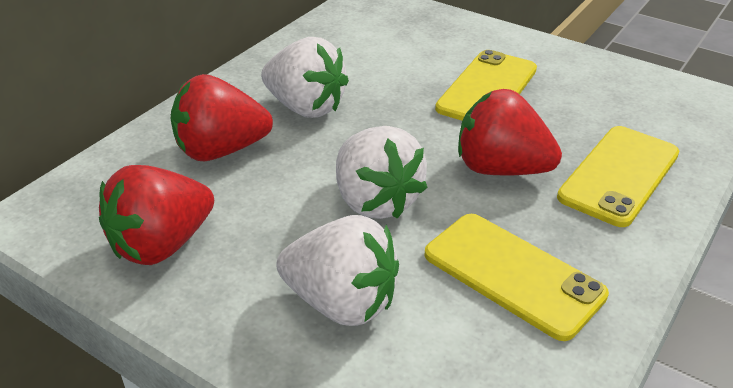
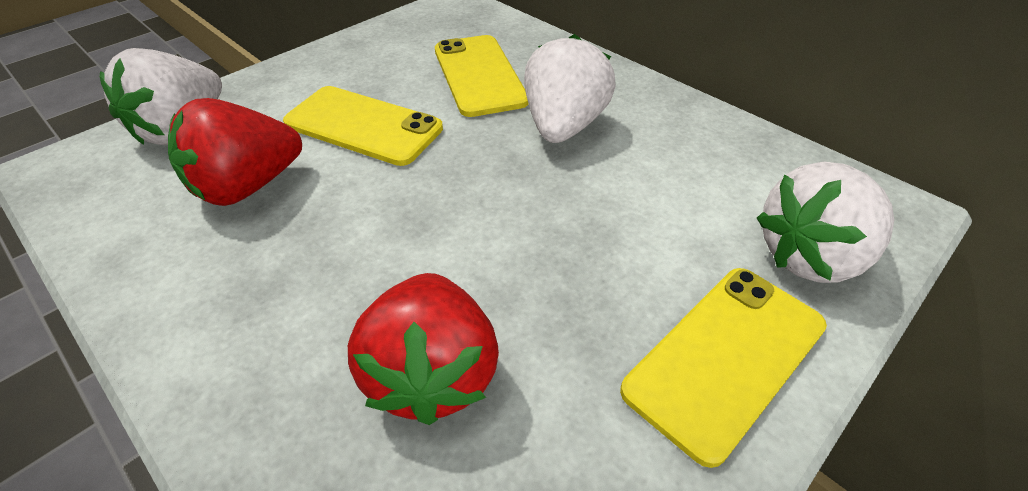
red strawberry: 3 -> 2

